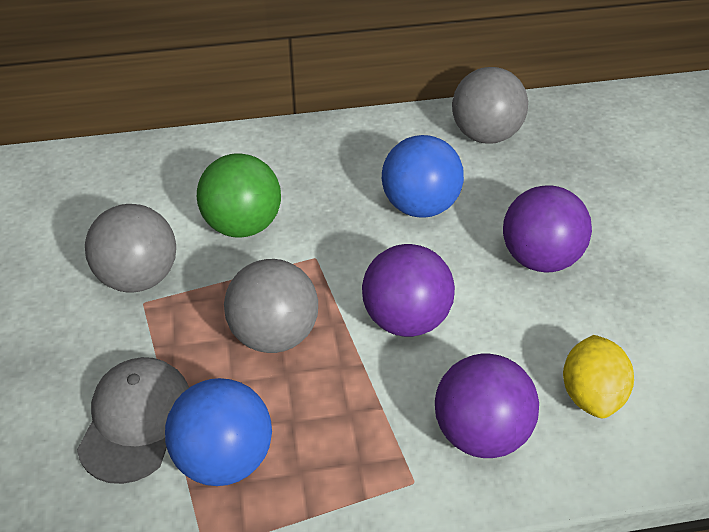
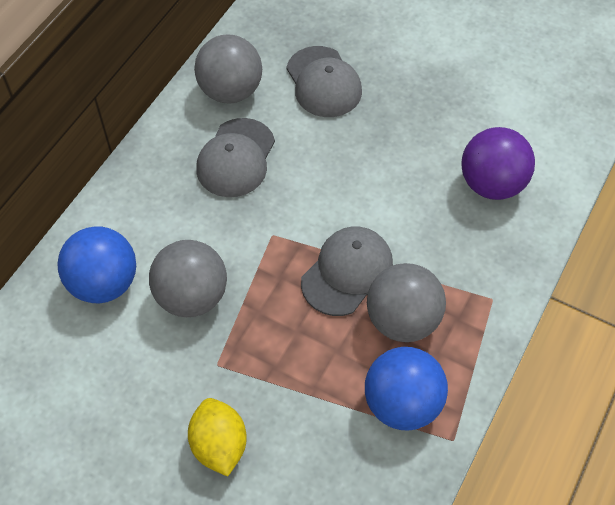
green ball: 1 -> 0
grey cap: 1 -> 3
purple ball: 3 -> 1

